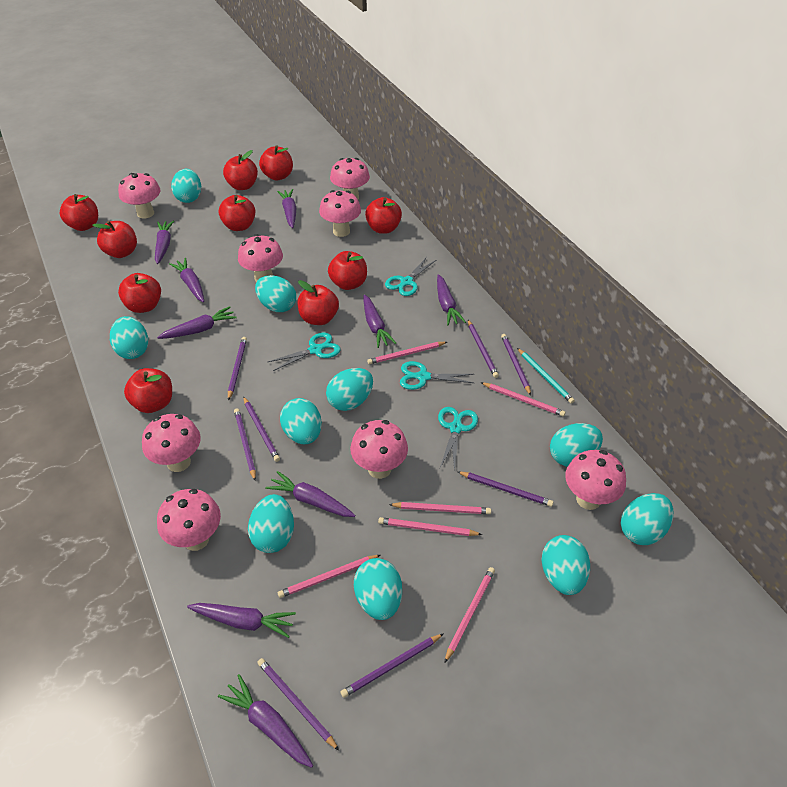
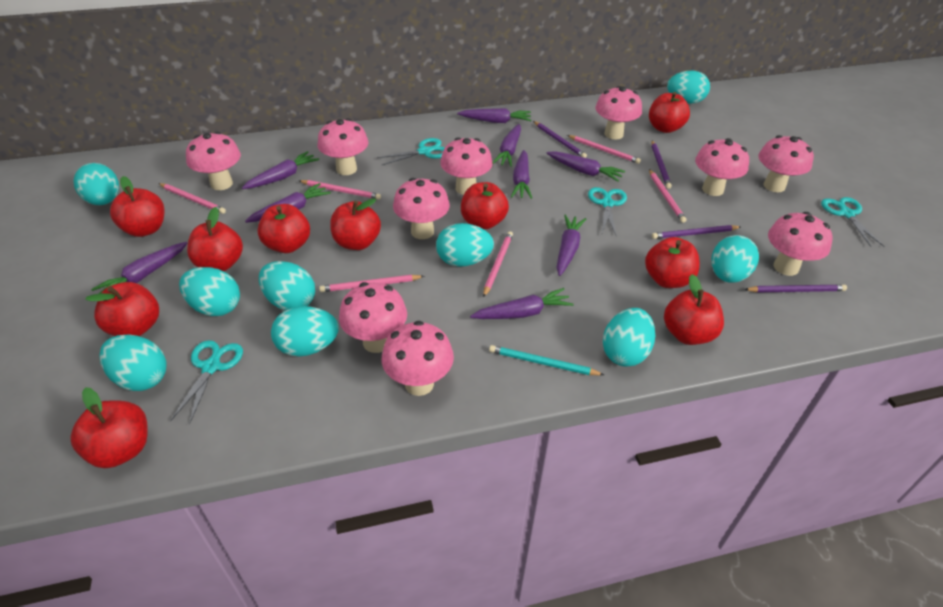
pink mushroom: 8 -> 10
purple pencil: 8 -> 4
turquoise egg: 10 -> 9

